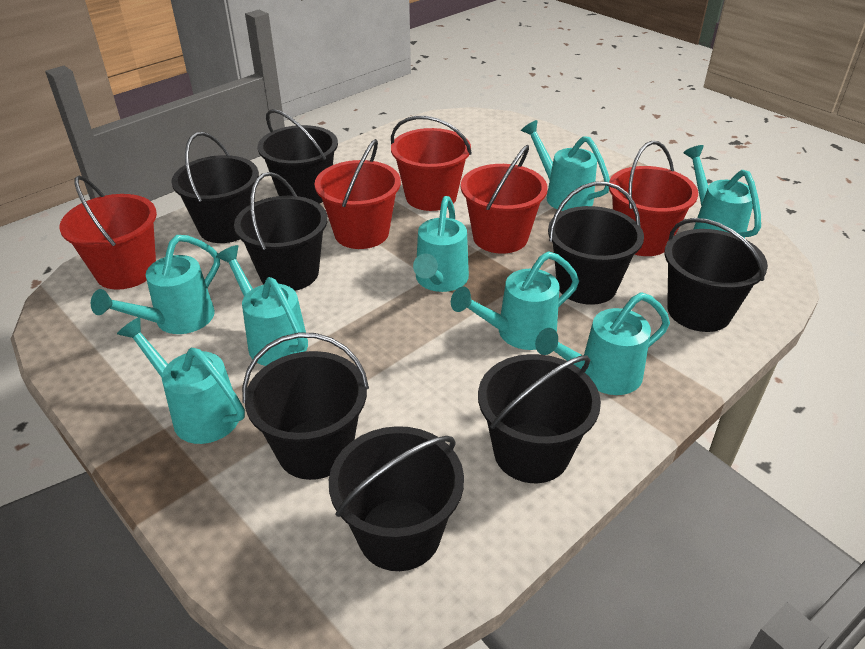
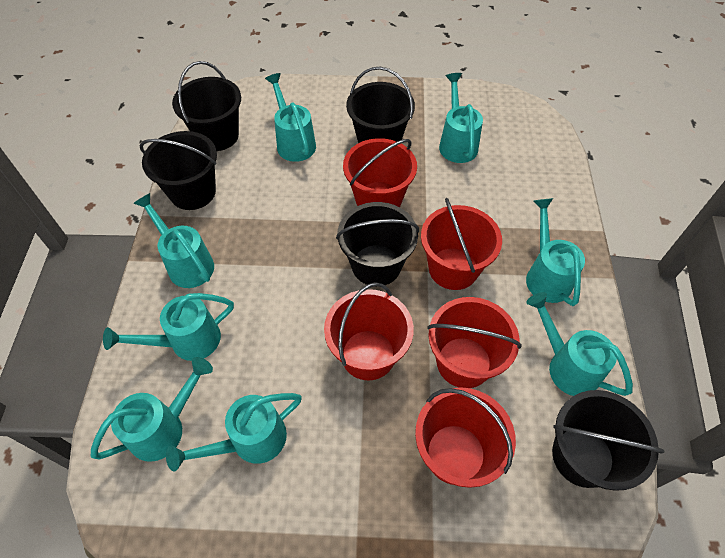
black bucket: 8 -> 5

